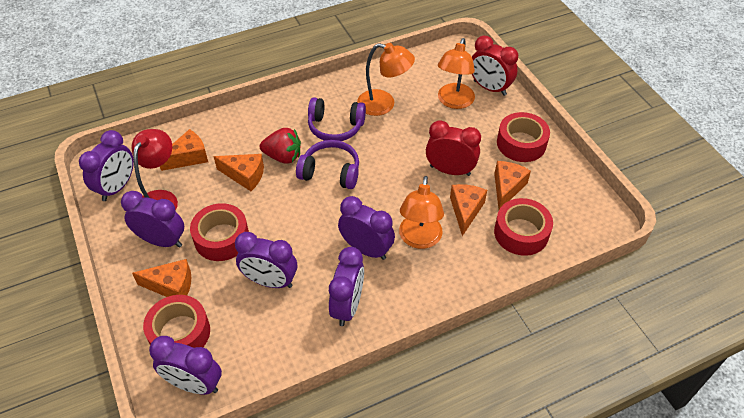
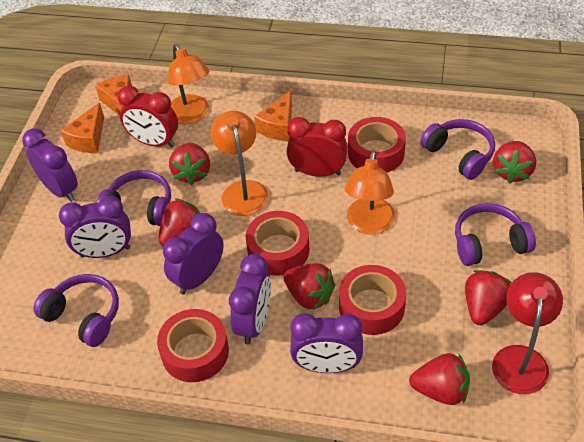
orange cheese: 5 -> 3
purple clock: 6 -> 5
purple headphones: 2 -> 4
red strawberry: 1 -> 6

